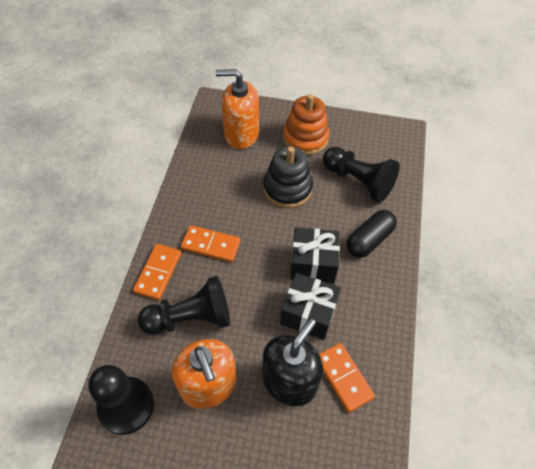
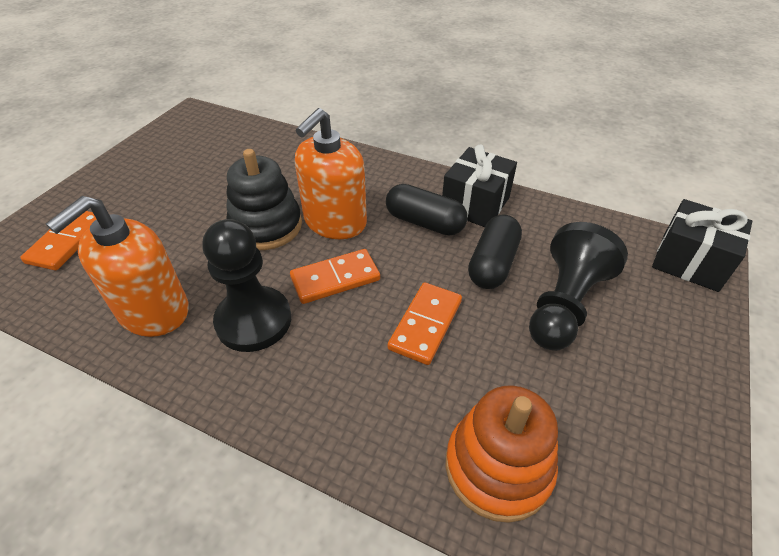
black capsule: 1 -> 2
black pawn: 3 -> 2
black soap dispenser: 1 -> 0

